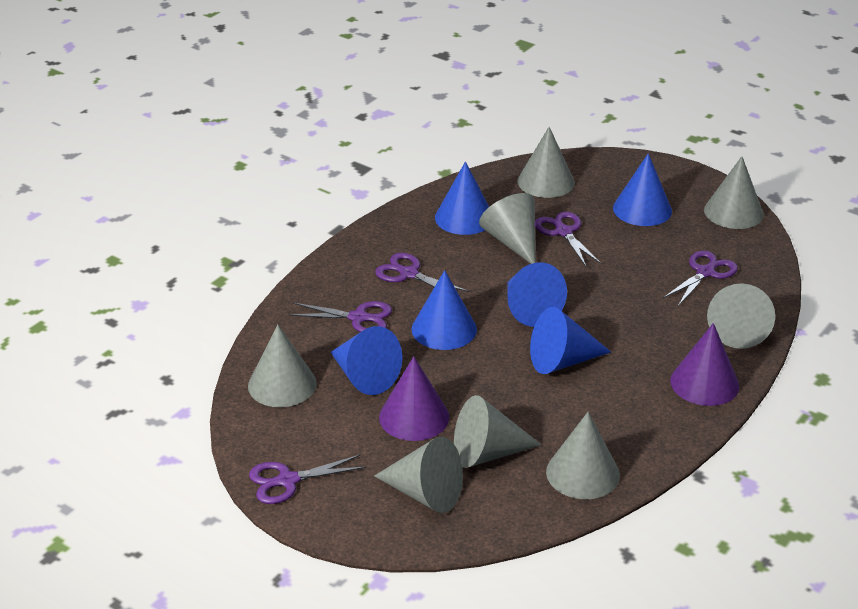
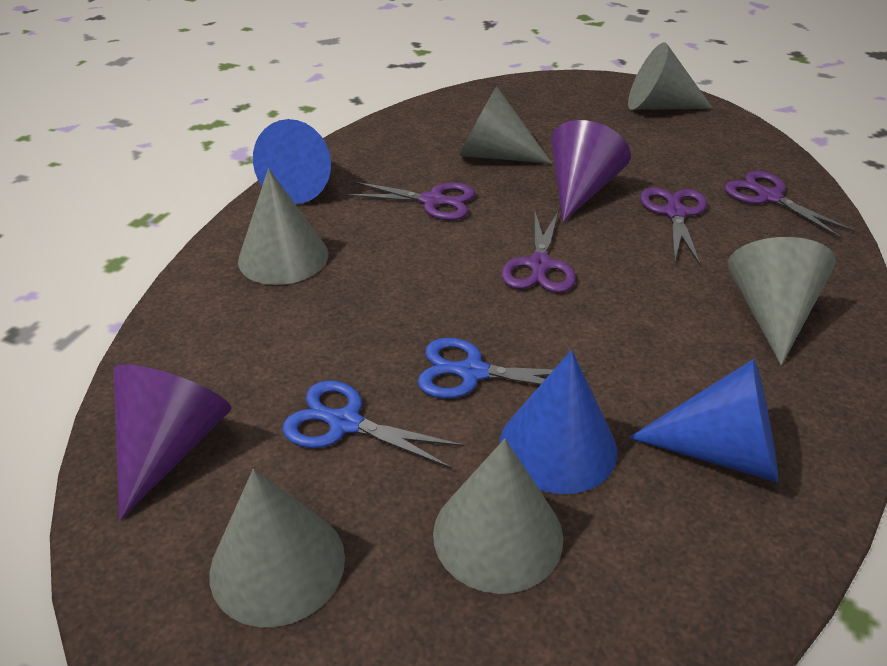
blue cone: 6 -> 3
blue scissors: 0 -> 2
grey cone: 8 -> 6
purple scissors: 5 -> 4

